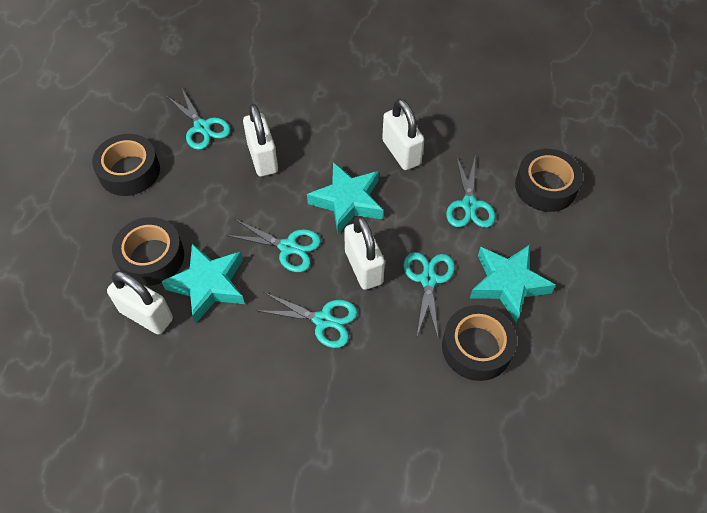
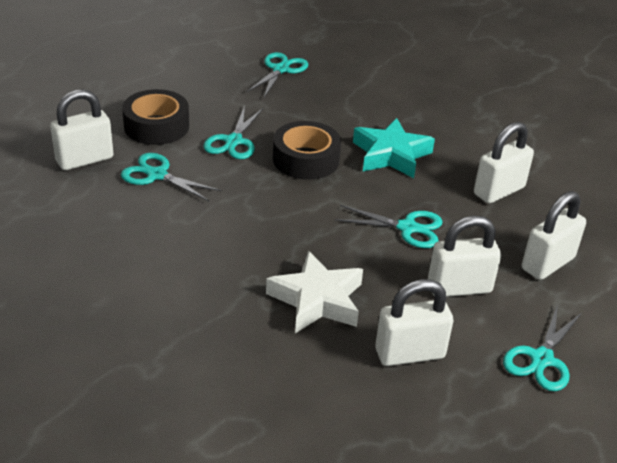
black tape: 4 -> 2
turquoise star: 3 -> 1
white padlock: 4 -> 5
white star: 0 -> 1

